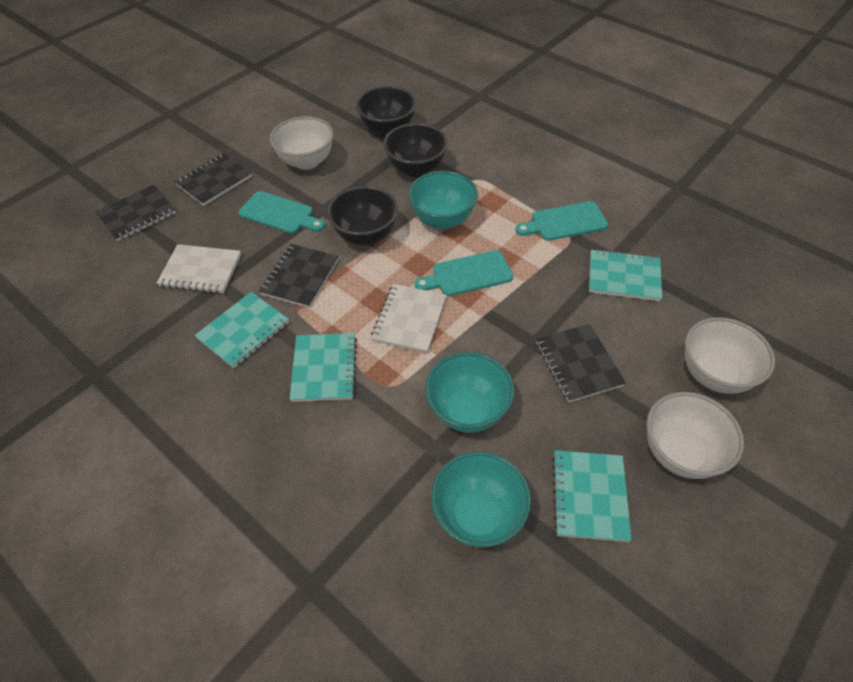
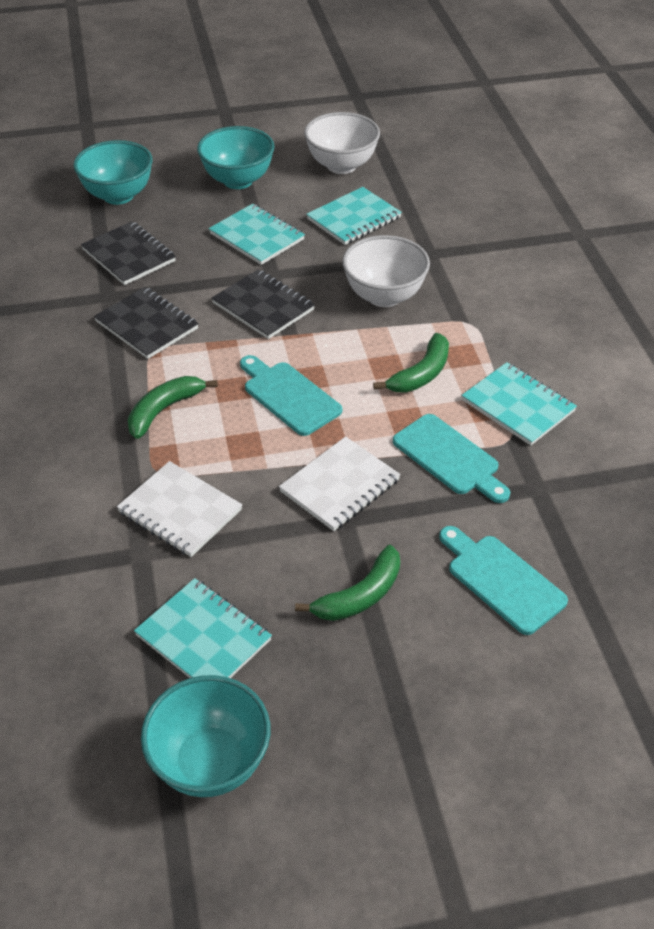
black bowl: 3 -> 0
black notebook: 4 -> 3
green banana: 0 -> 3
white bowl: 3 -> 2

